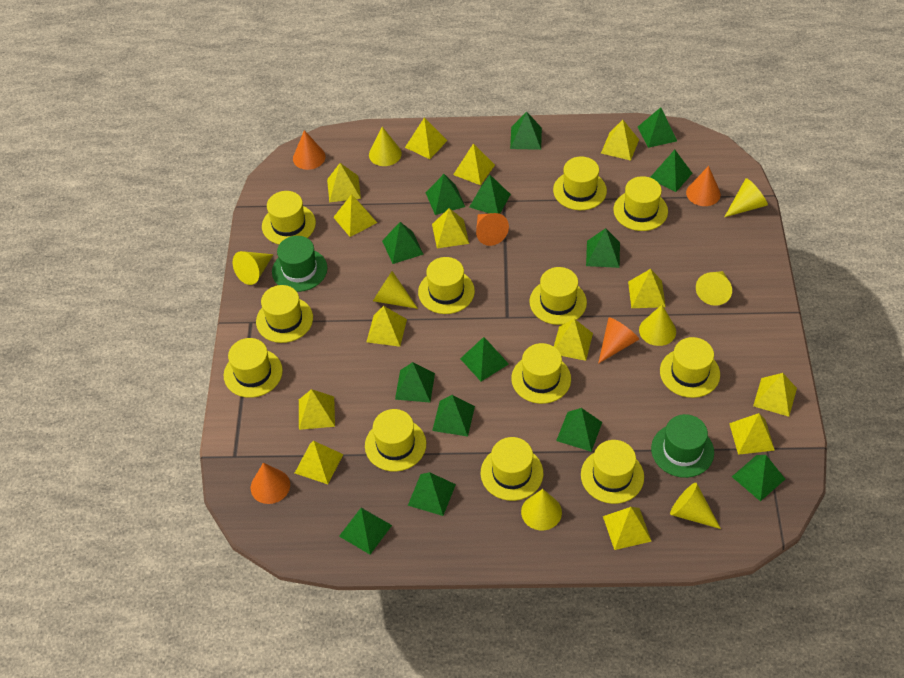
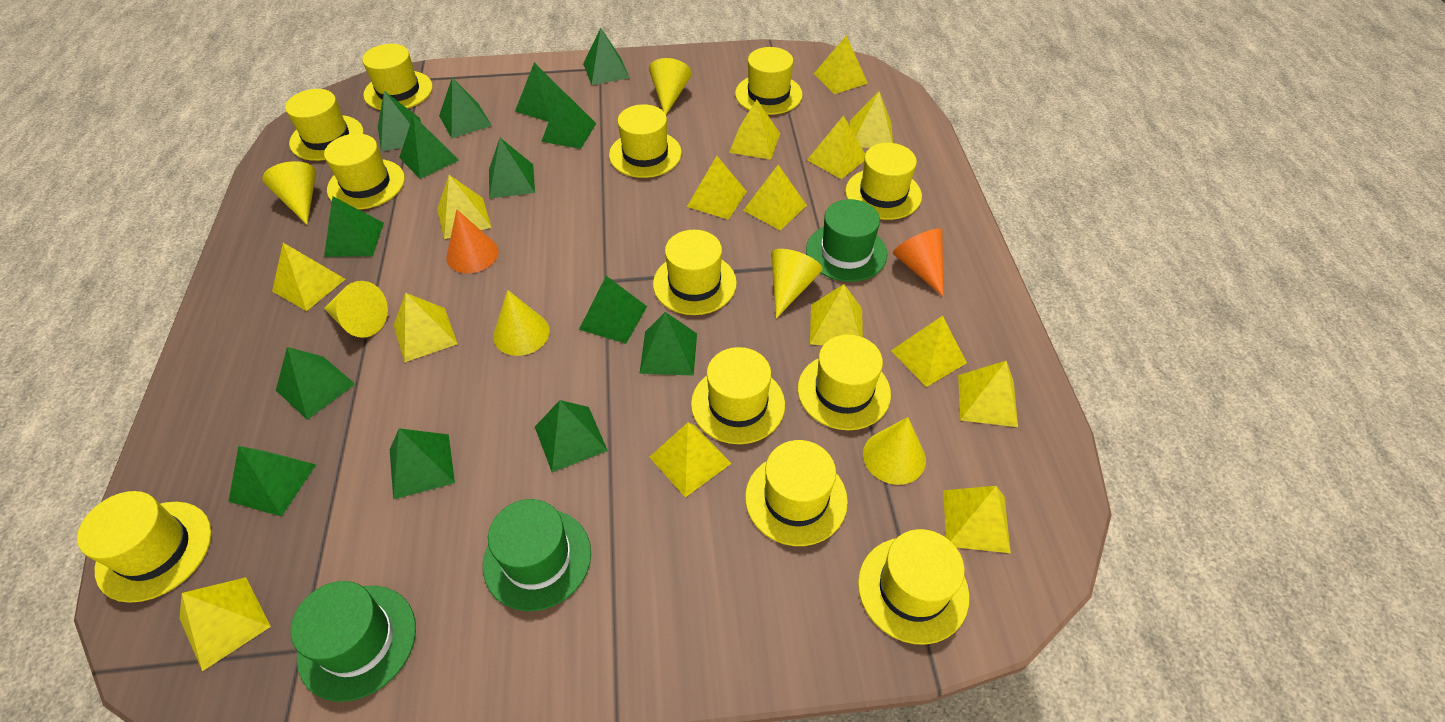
green hat: 2 -> 3
orange cone: 5 -> 2
yellow cone: 8 -> 6
yellow pyramid: 14 -> 15

